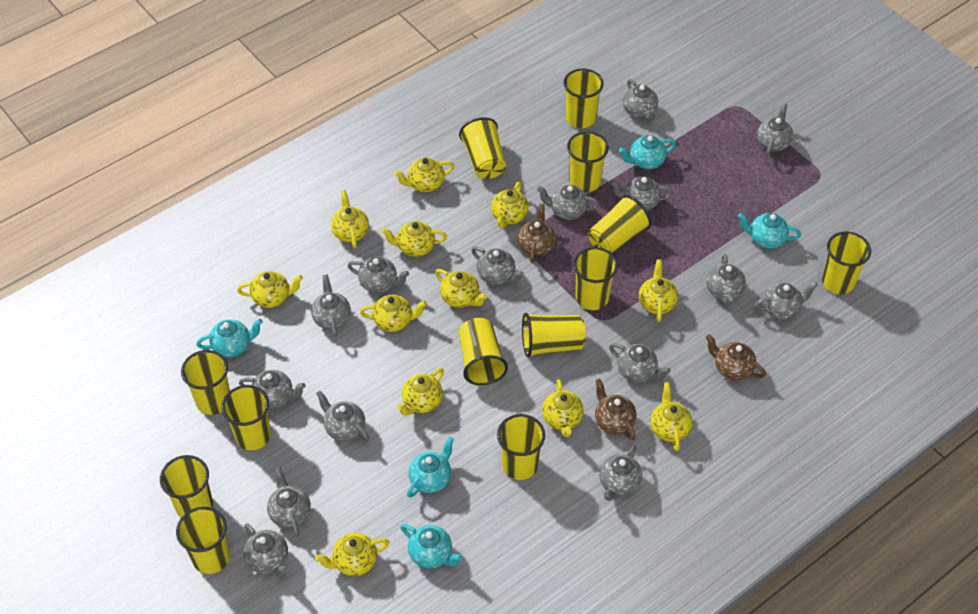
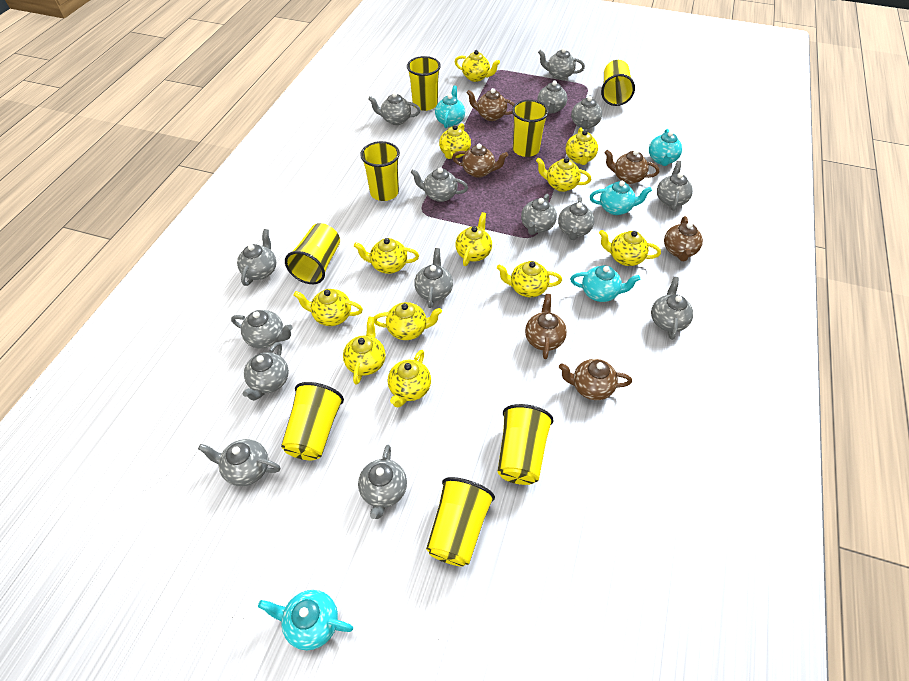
brown teapot: 3 -> 6
yellow cup: 13 -> 8

